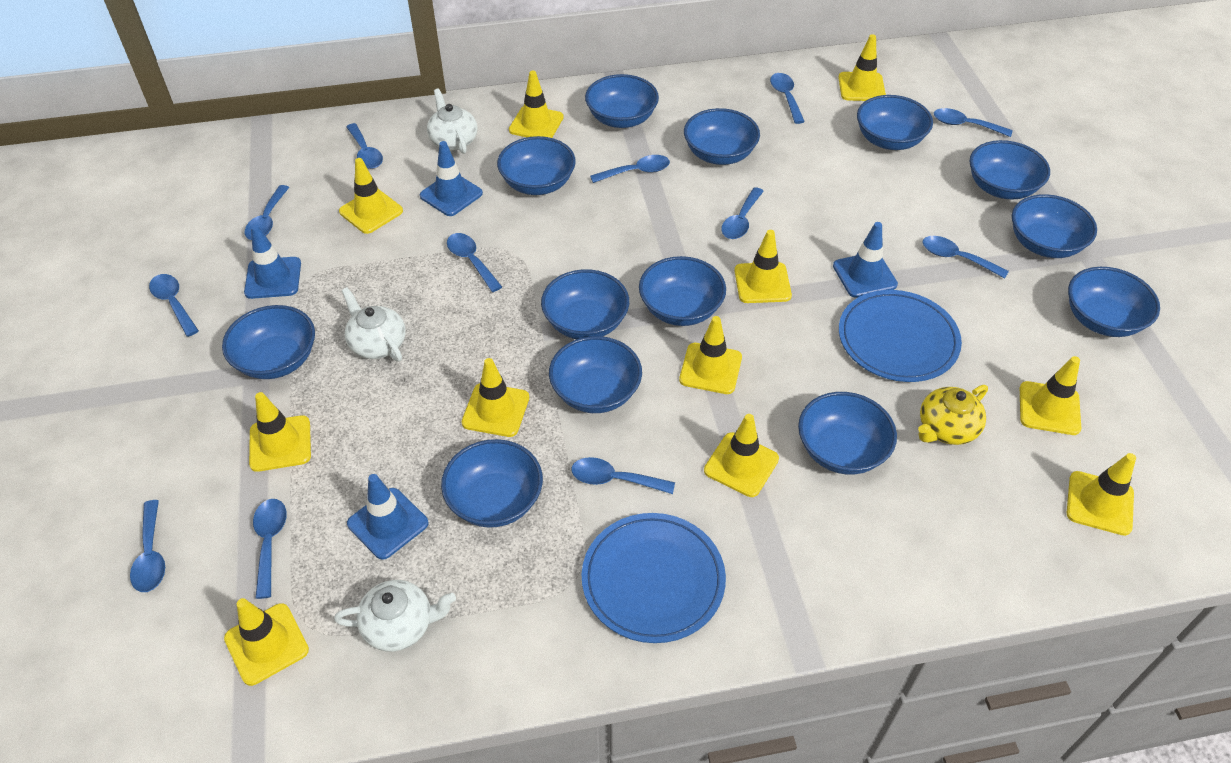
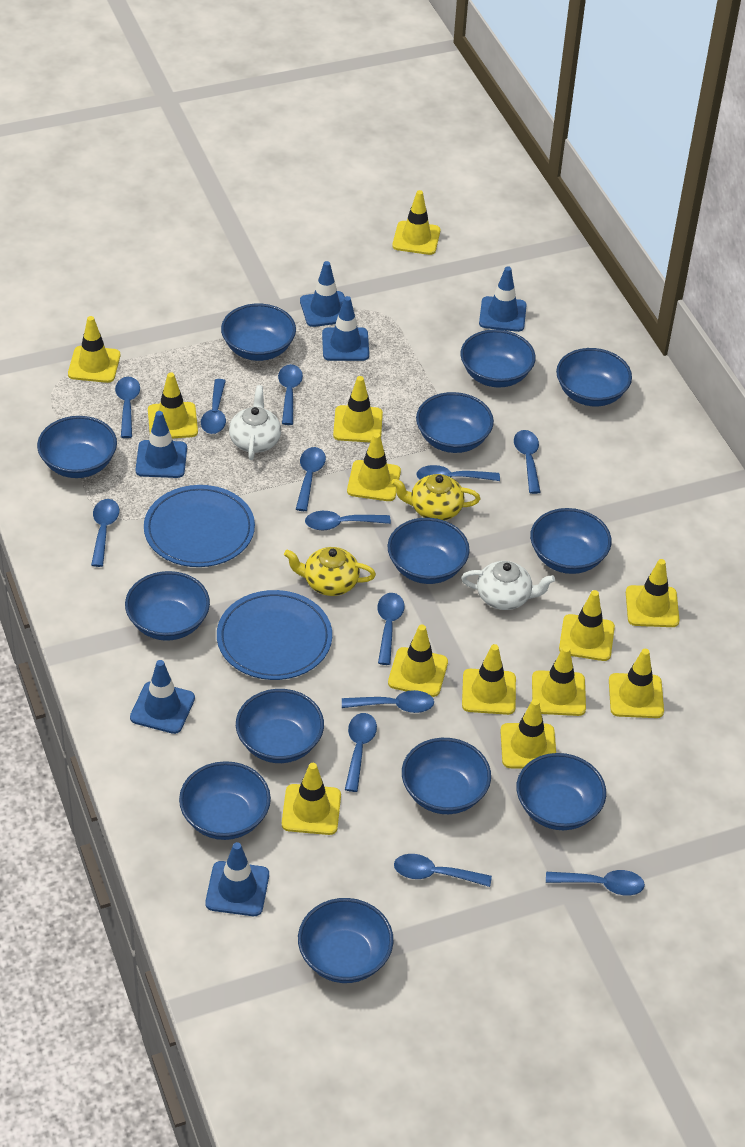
blue spoon: 12 -> 13
blue traffic cone: 4 -> 6
white teapot: 3 -> 2
yellow teapot: 1 -> 2
yellow traffic cone: 11 -> 13

